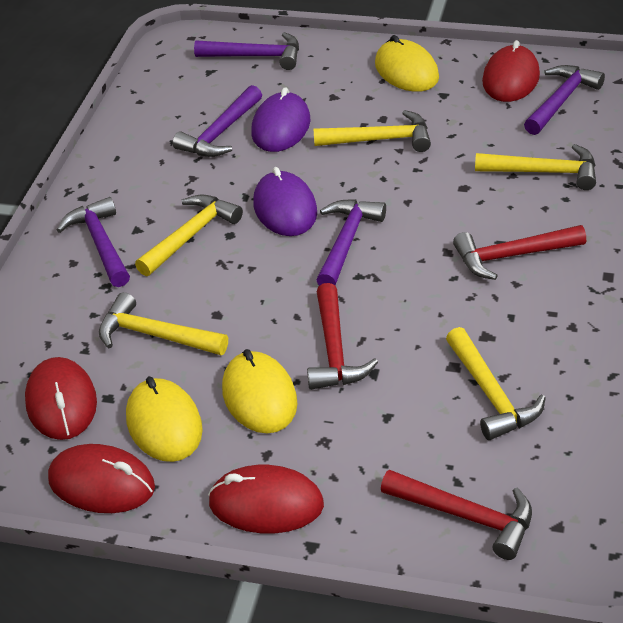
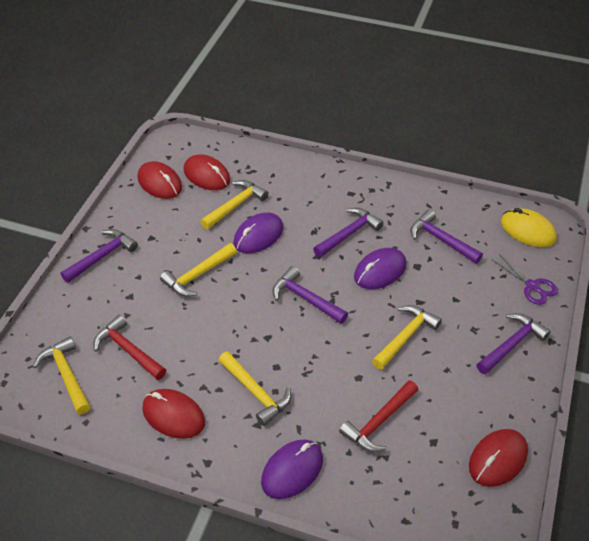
purple mouse: 2 -> 3
purple scissors: 0 -> 1
red hammer: 3 -> 2
yellow mouse: 3 -> 1

